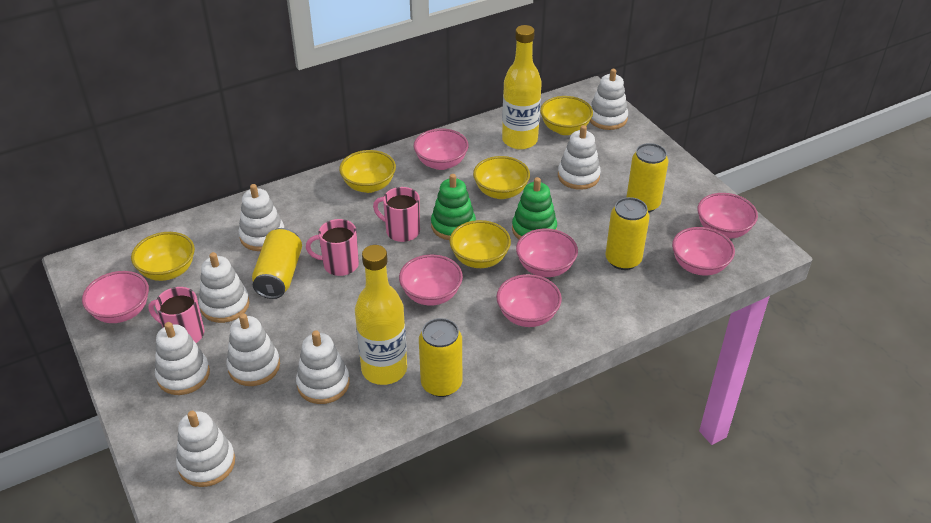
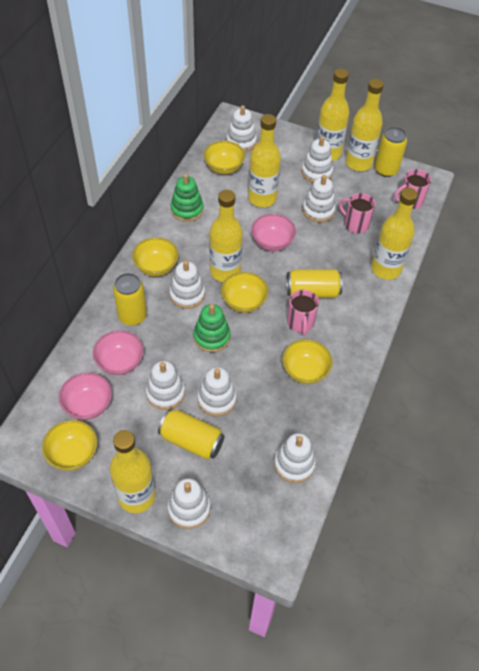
pink bowl: 7 -> 3
yellow bottle: 2 -> 6

